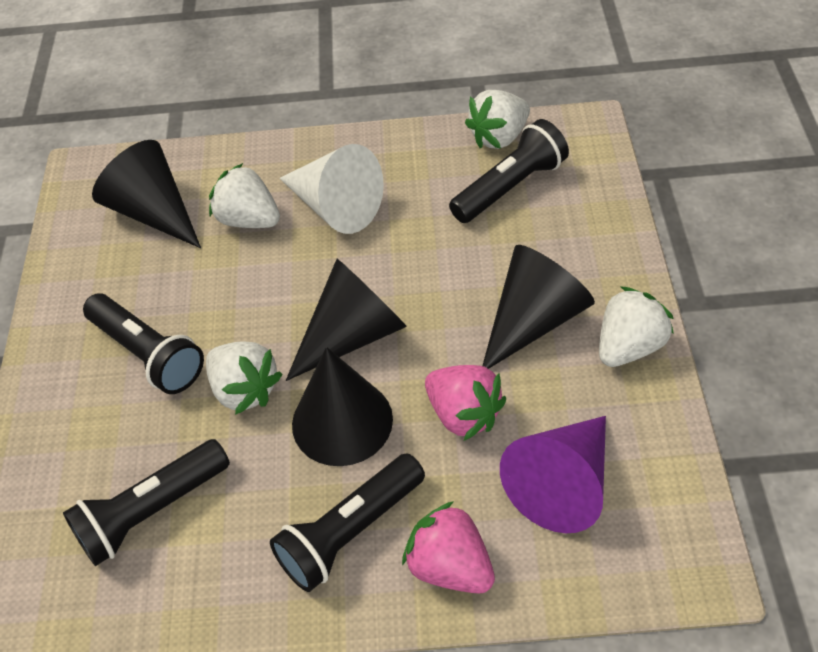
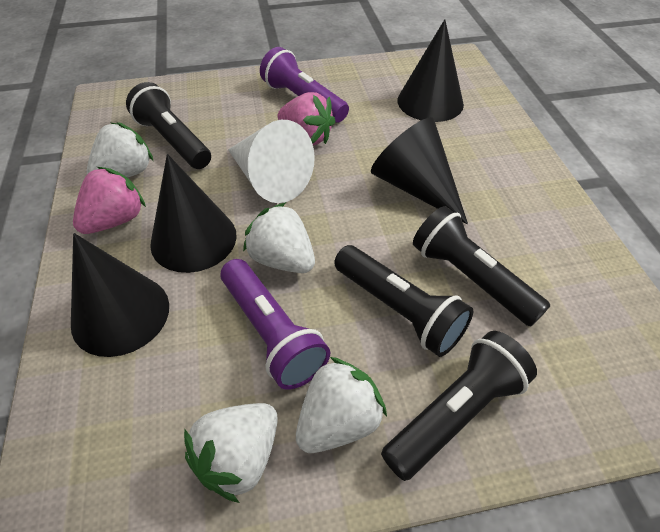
purple cone: 1 -> 0
purple flashlight: 0 -> 2

